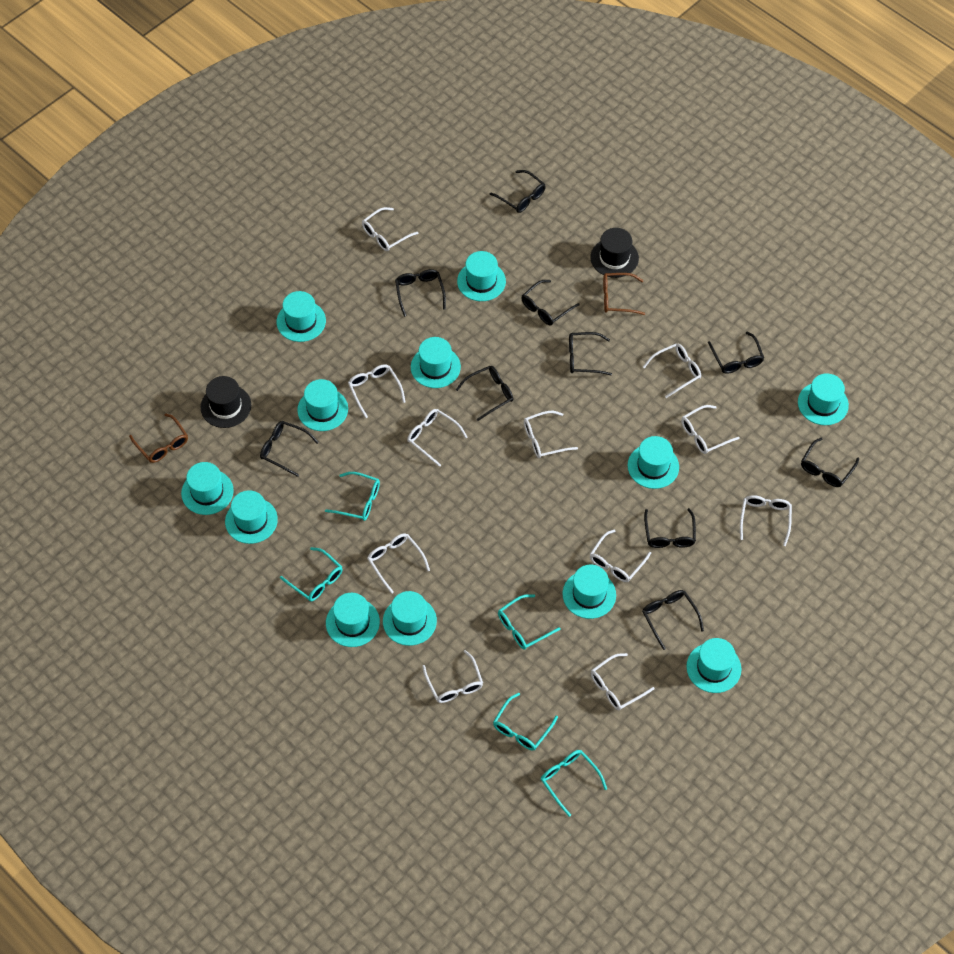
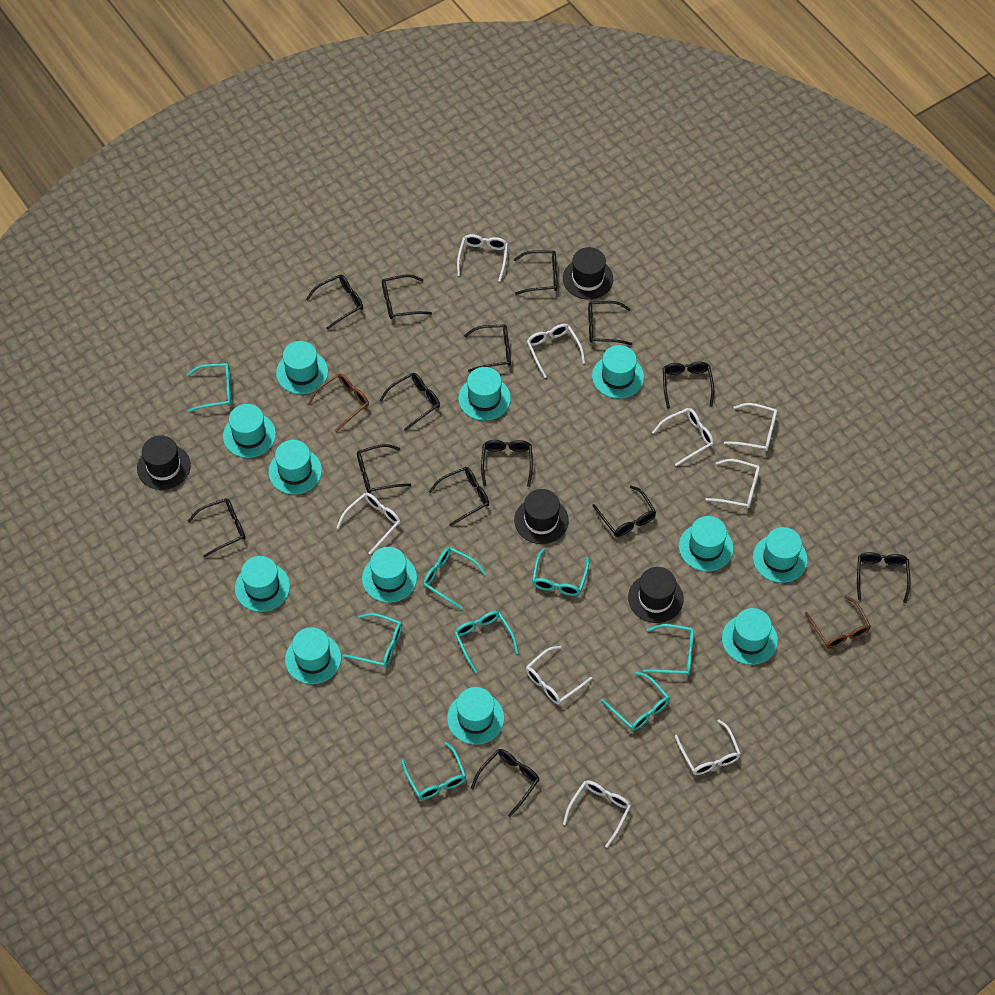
black glasses: 10 -> 14
black hat: 2 -> 4
turquoise glasses: 5 -> 8
white glasses: 11 -> 9

